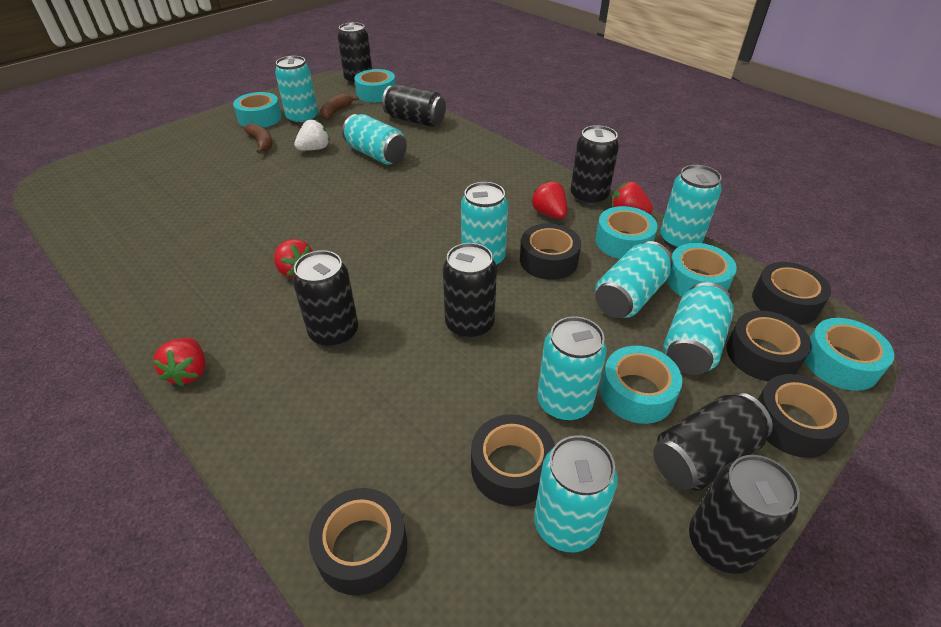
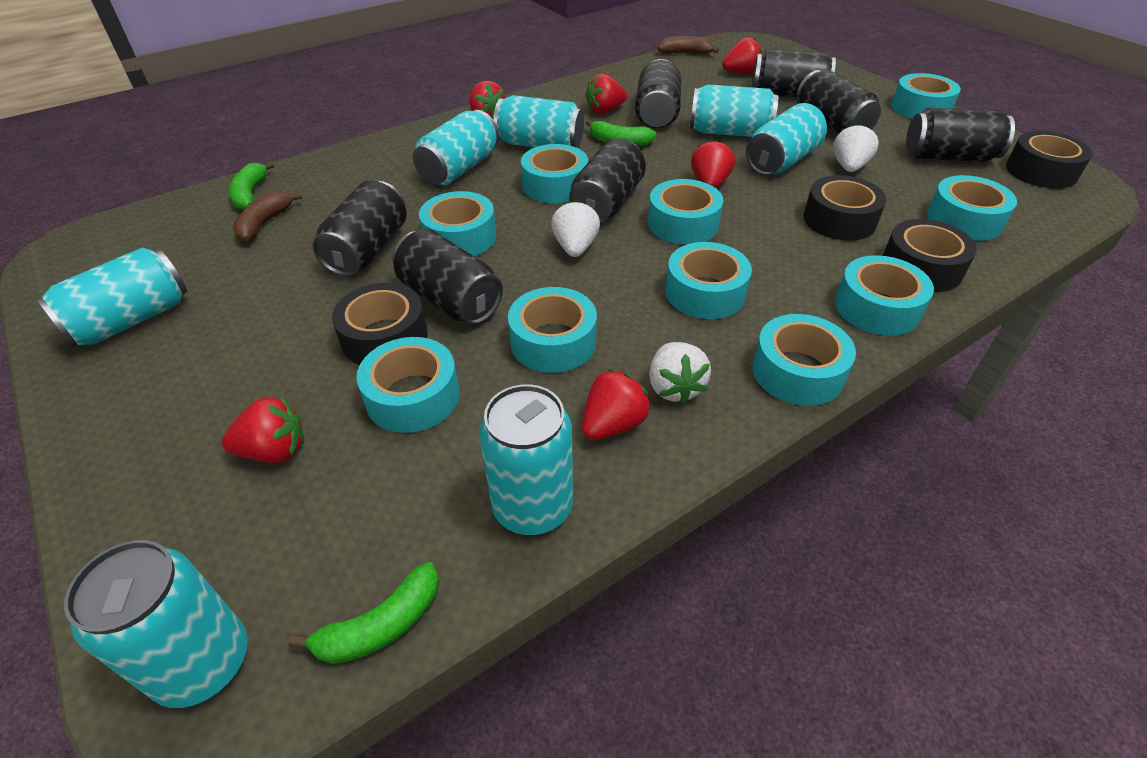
black tape: 6 -> 4
green banana: 0 -> 3
red strawberry: 4 -> 6
turquoise can: 8 -> 7
turquoise tape: 6 -> 10
white strawberry: 1 -> 3

